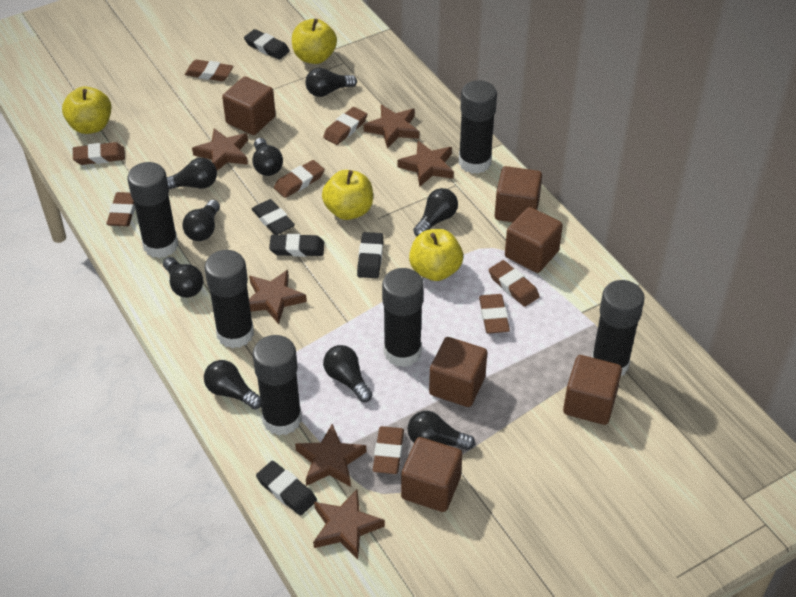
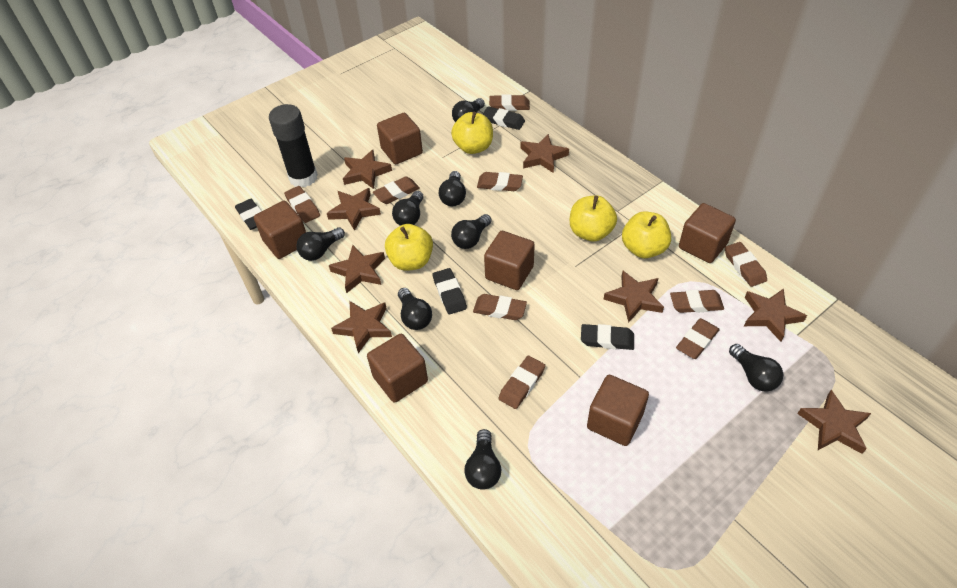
black eraser: 5 -> 4
black glue stick: 6 -> 1
black light bulb: 9 -> 8
brown eraser: 8 -> 9
brown star: 6 -> 8

